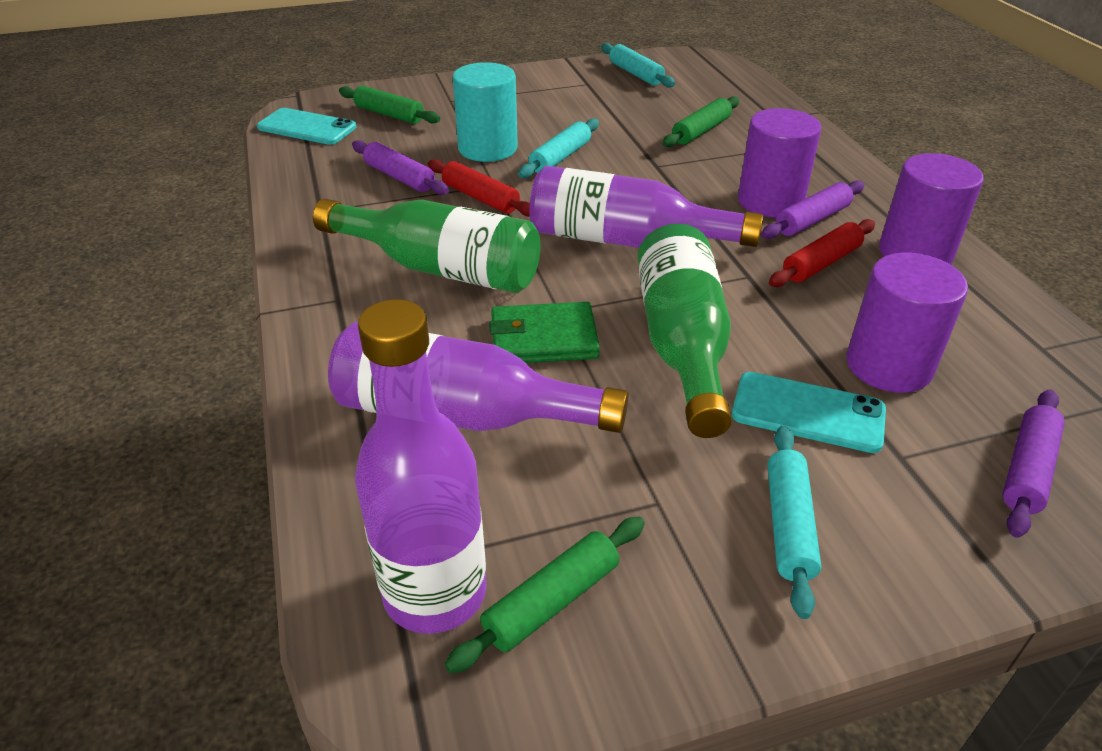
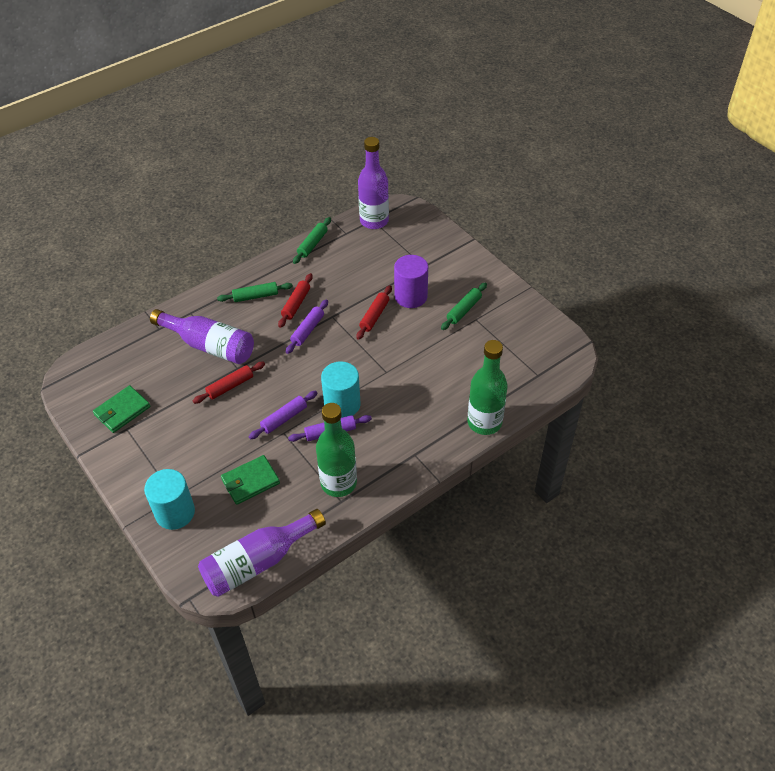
green wallet: 1 -> 2
purple cylinder: 3 -> 1
red rolling pin: 2 -> 3
turquoise cylinder: 1 -> 2
turquoise phone: 2 -> 0
turquoise rolling pin: 3 -> 0

